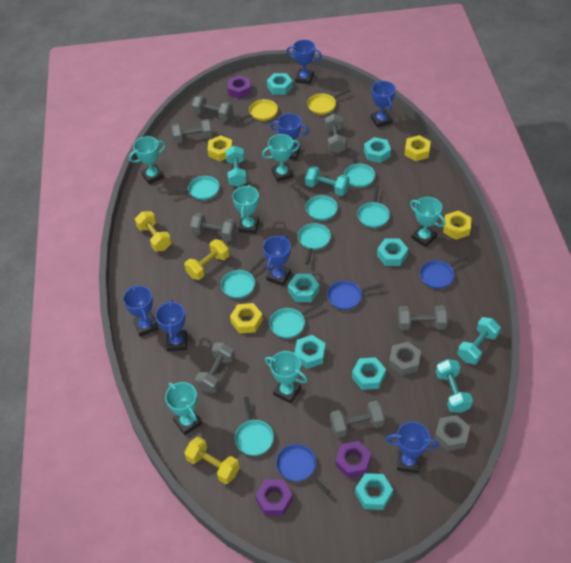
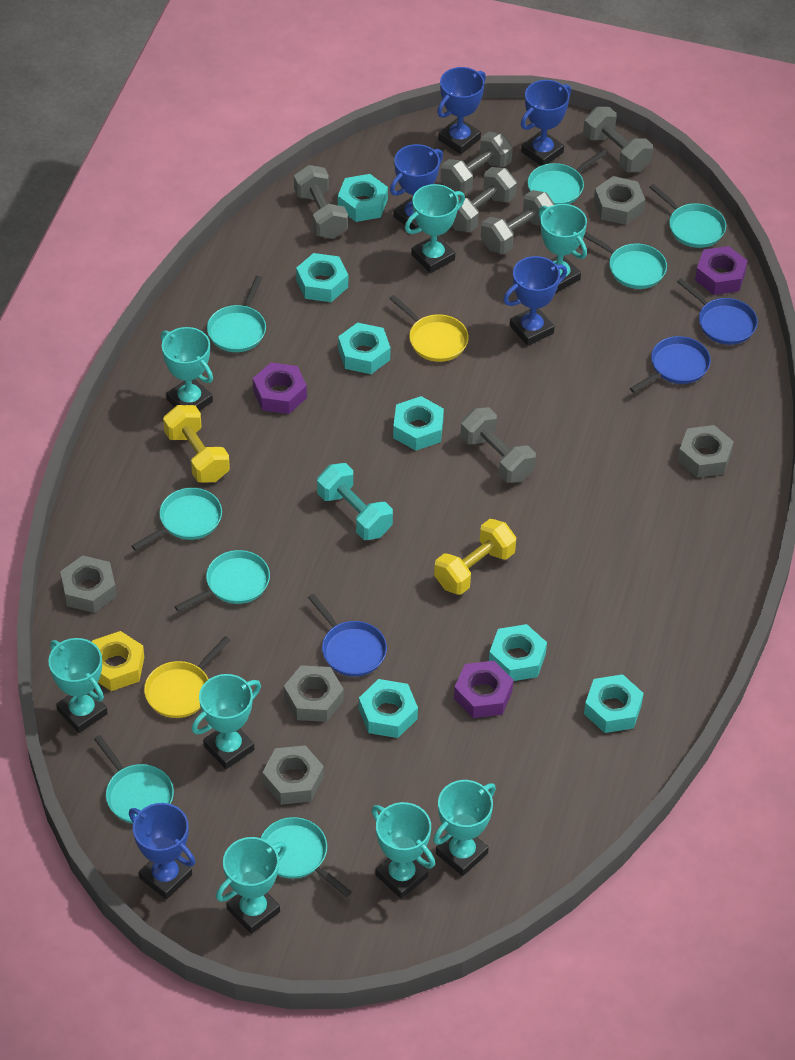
blue trophy: 7 -> 5
grey dumbbell: 7 -> 6
grey nut: 2 -> 5
turquoise dumbbell: 4 -> 1
turquoise trophy: 6 -> 8
yellow dumbbell: 3 -> 2
yellow nut: 4 -> 1

